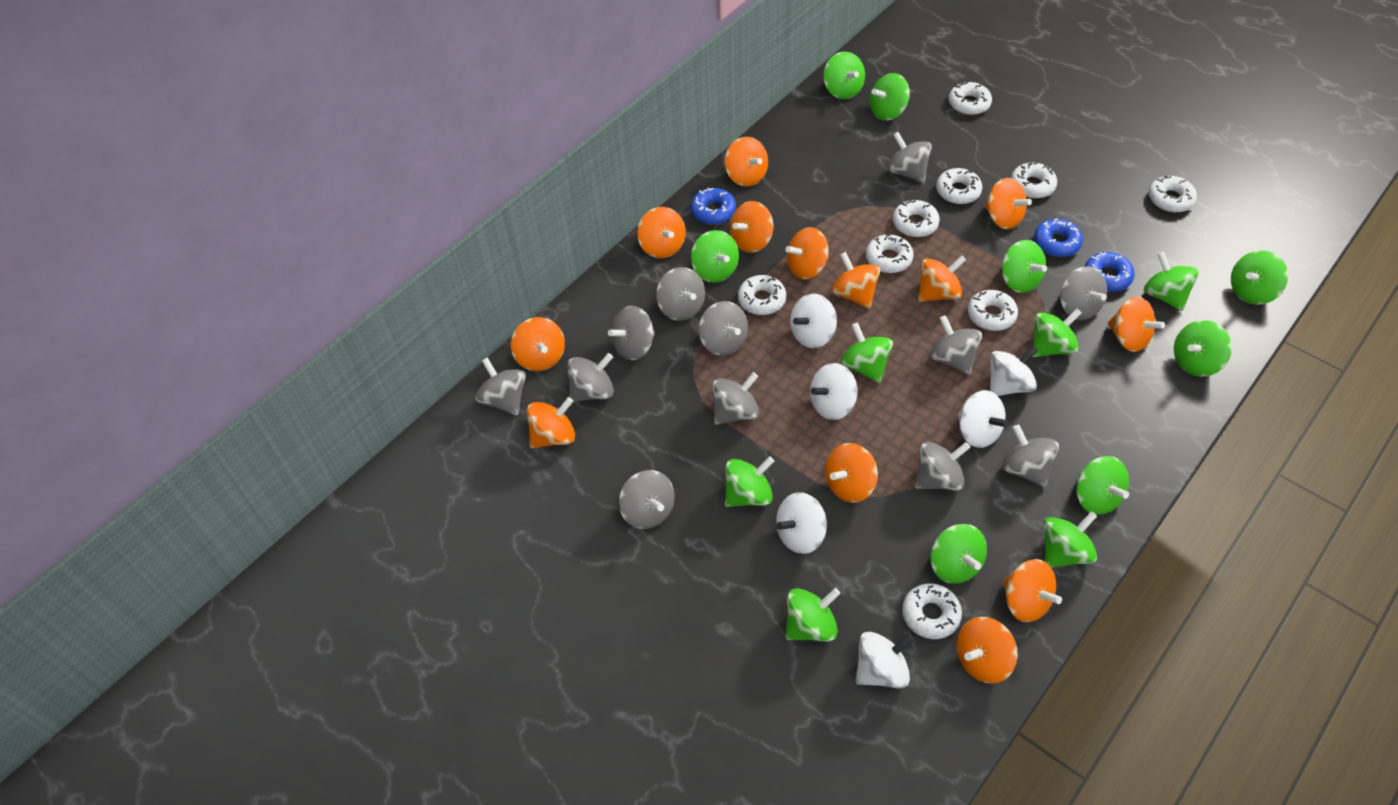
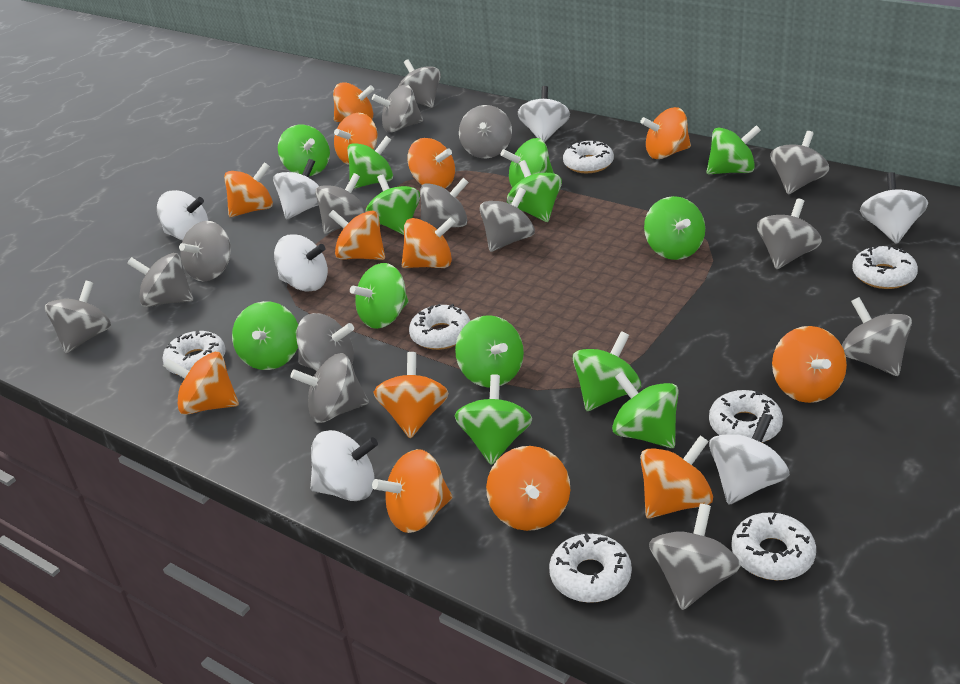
blue donut: 3 -> 0
green spinning top: 14 -> 13
grey spinning top: 12 -> 15
white donut: 9 -> 7
white spinning top: 6 -> 7

